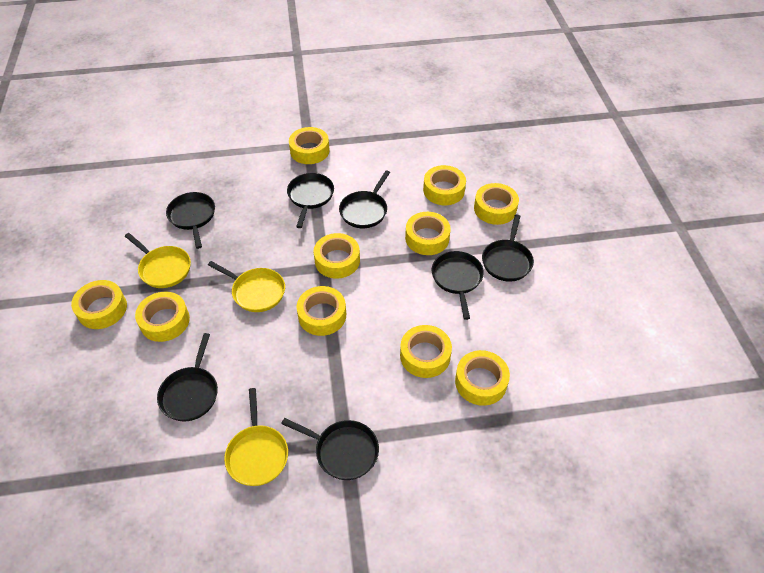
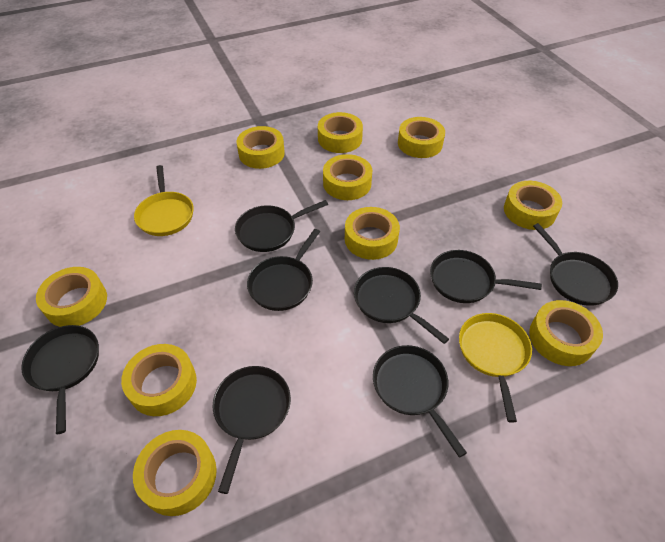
black pan: 7 -> 8
yellow pan: 3 -> 2

